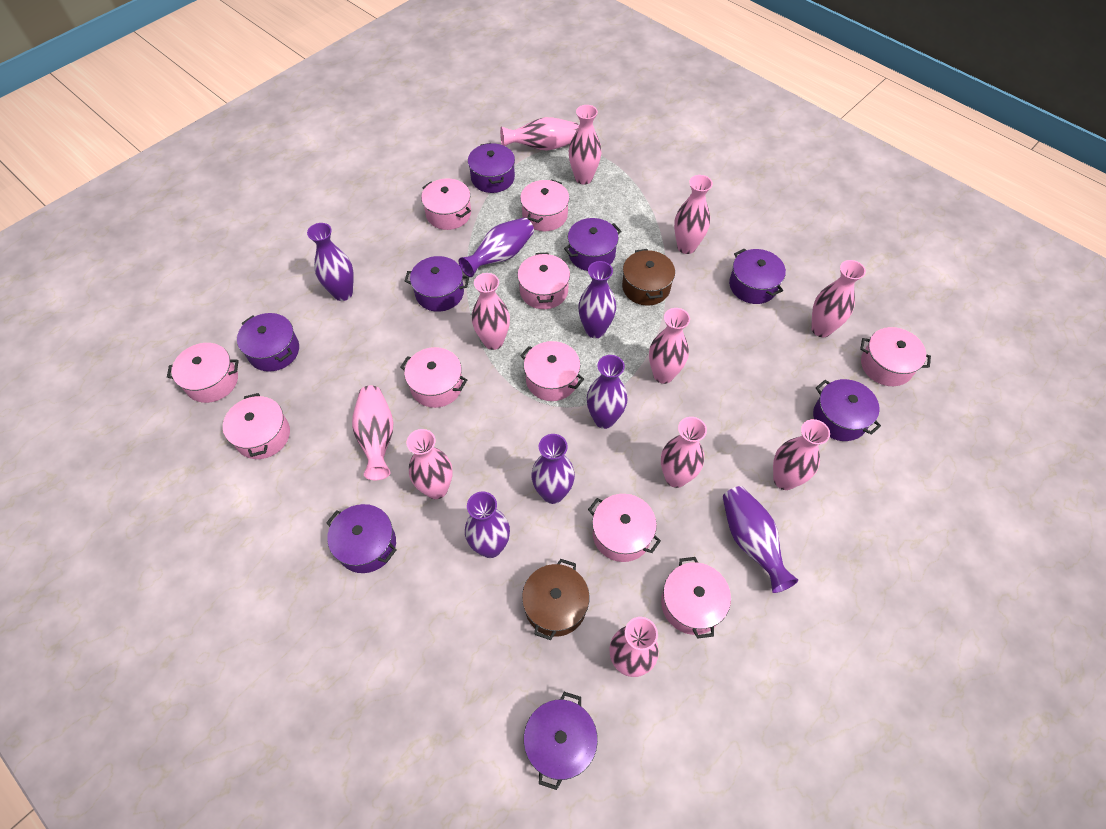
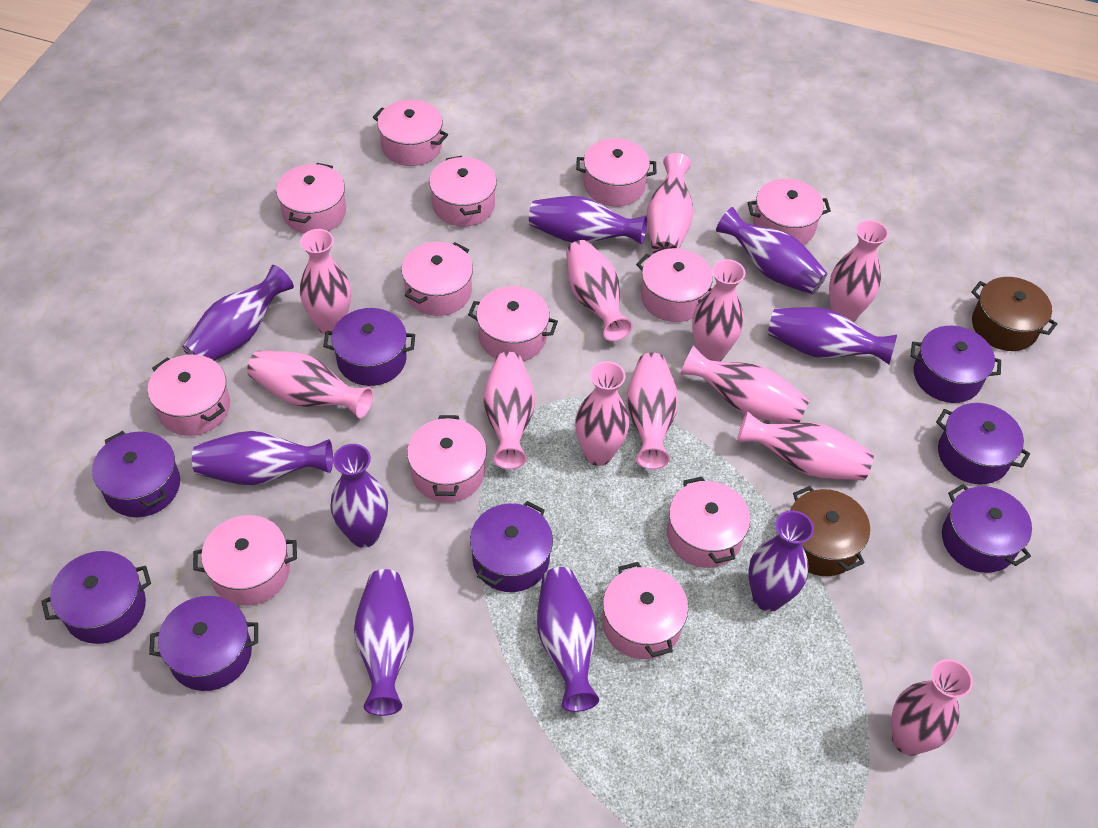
pink pot: 10 -> 13
pink vase: 11 -> 12
purple vase: 7 -> 9

